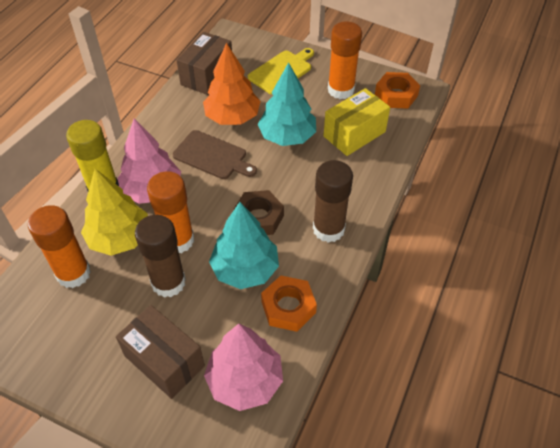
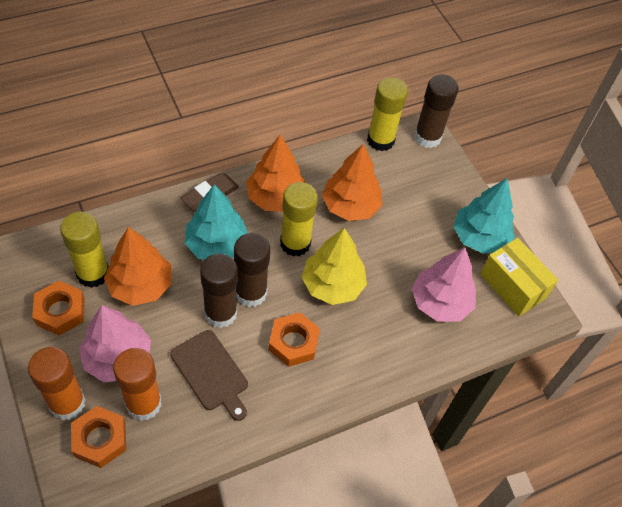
brown box: 2 -> 0
brown eraser: 0 -> 1
brown glue stick: 2 -> 3
brown nut: 1 -> 0
orange glue stick: 3 -> 2
orange nut: 2 -> 3
orange tree: 1 -> 3
yellow cutting board: 1 -> 0
yellow glue stick: 1 -> 3

